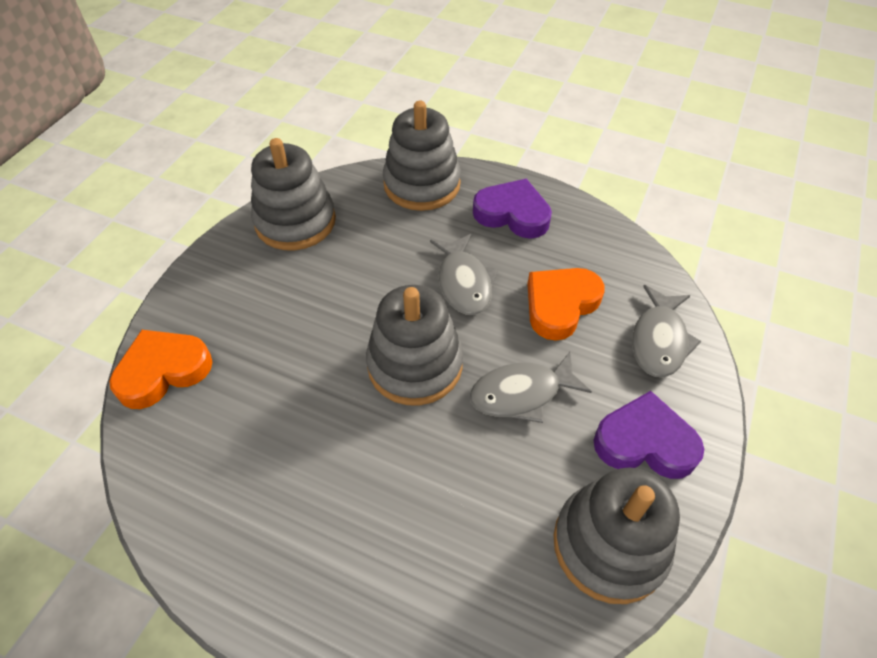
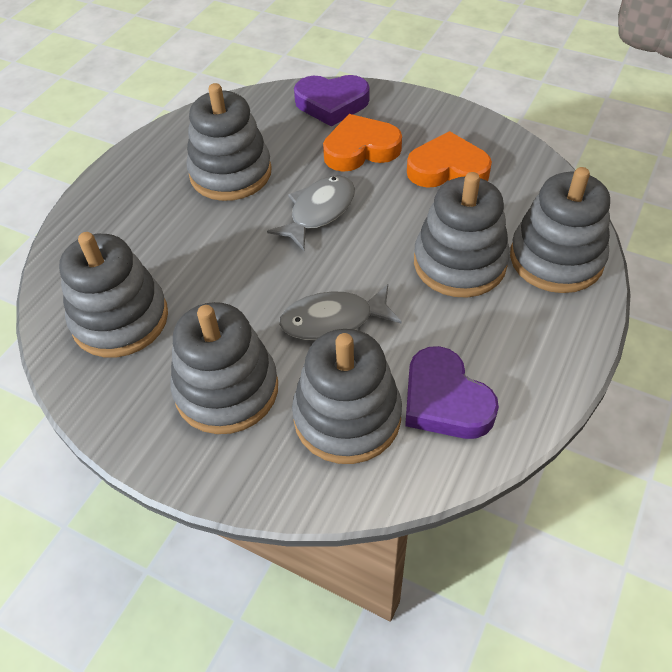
grey fish: 3 -> 2
grey stacking toy: 4 -> 6

